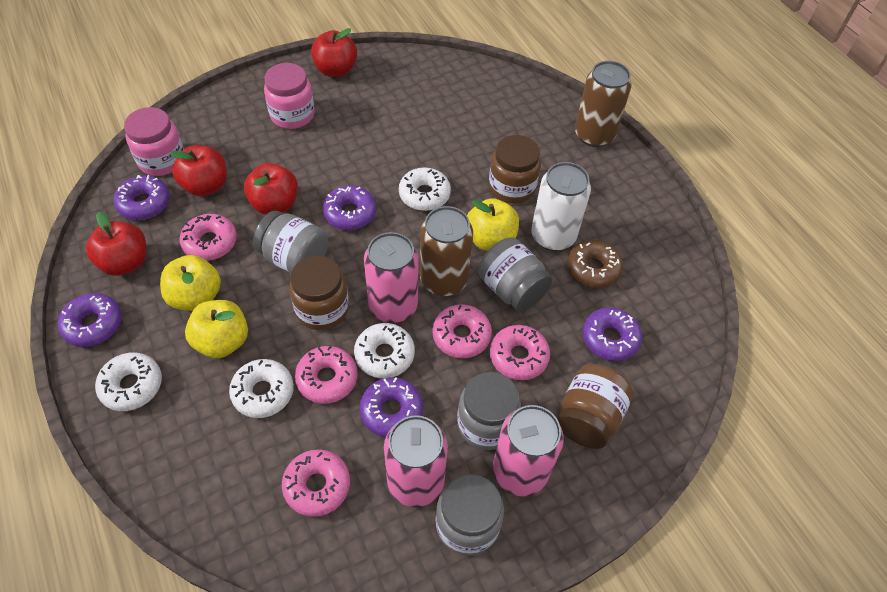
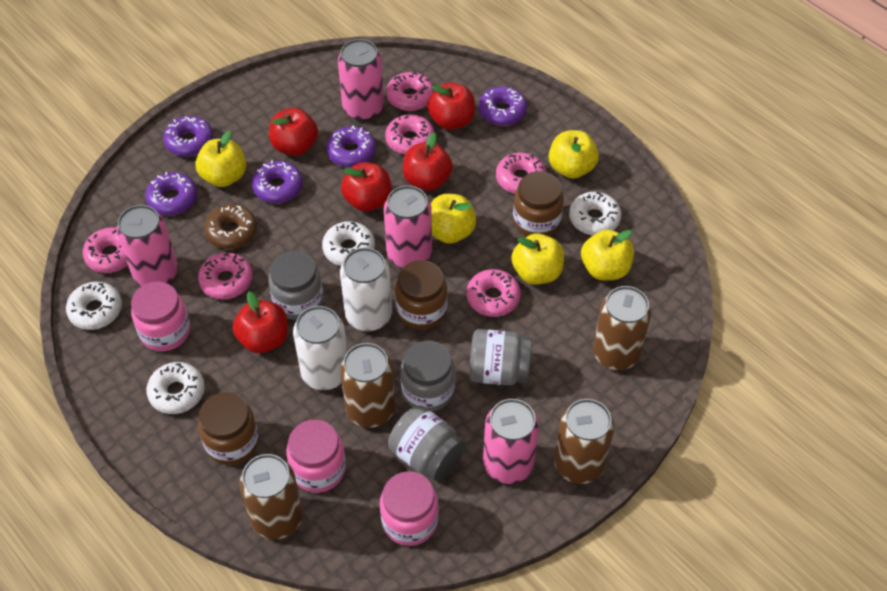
brown can: 2 -> 4
pink can: 3 -> 4
pink donut: 5 -> 6
pink jar: 2 -> 3
red apple: 4 -> 5
white can: 1 -> 2
yellow apple: 3 -> 5

